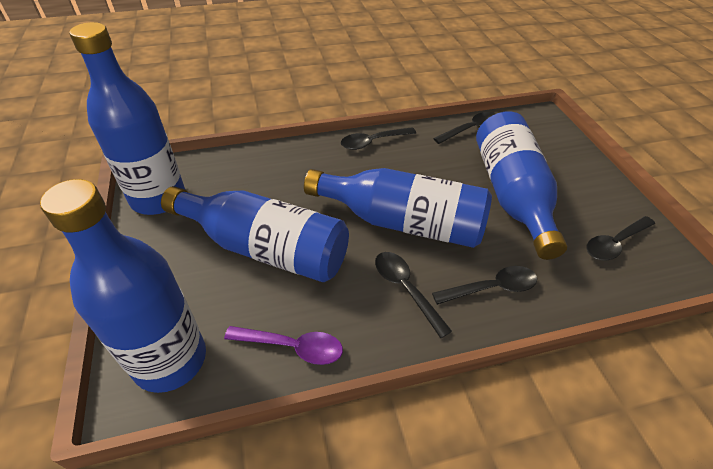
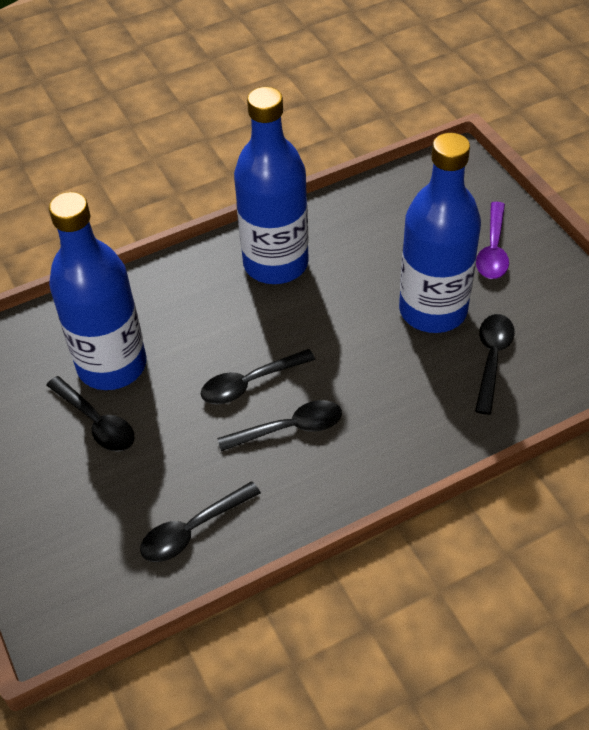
blue bottle: 5 -> 3

